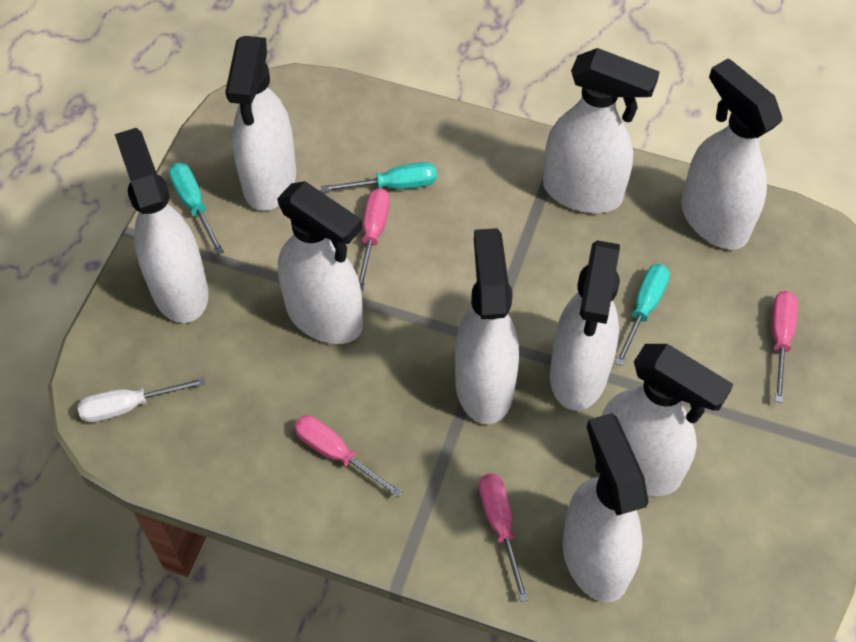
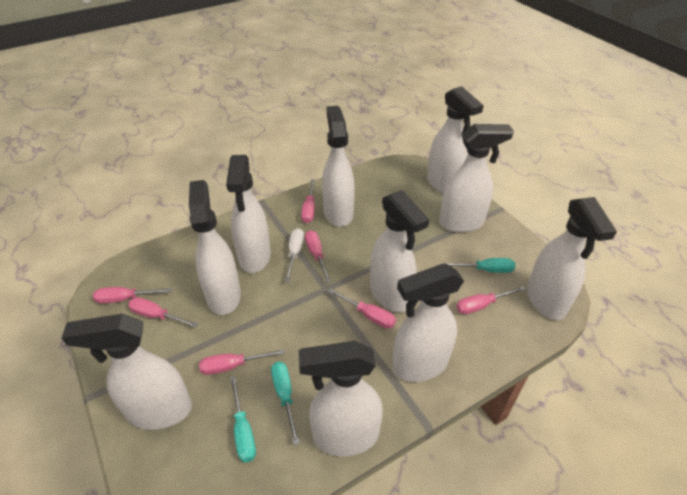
pink screwdriver: 4 -> 7
white spray bottle: 9 -> 10

